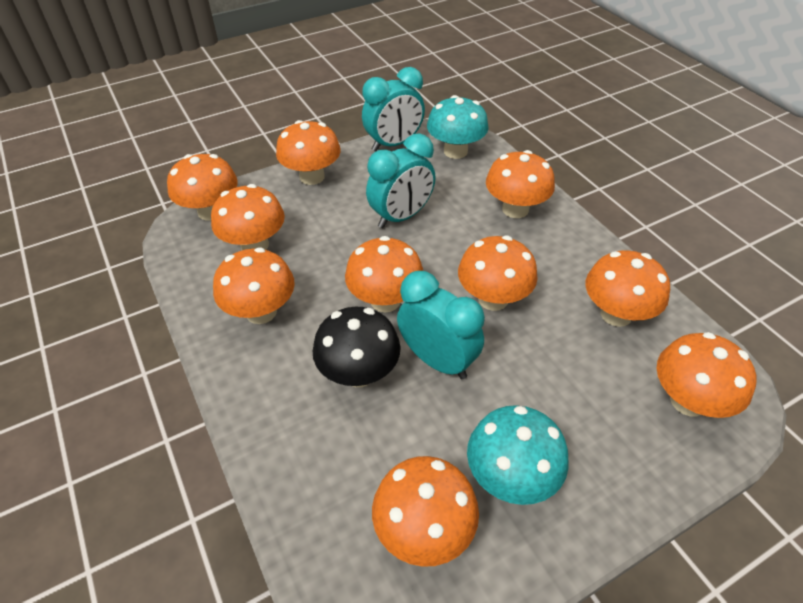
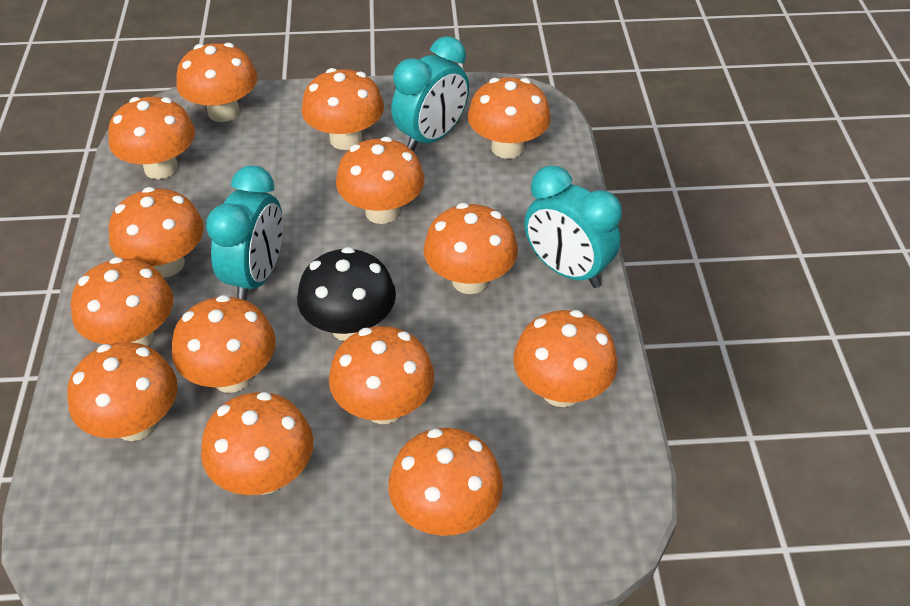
orange mushroom: 10 -> 14
turquoise mushroom: 2 -> 0

